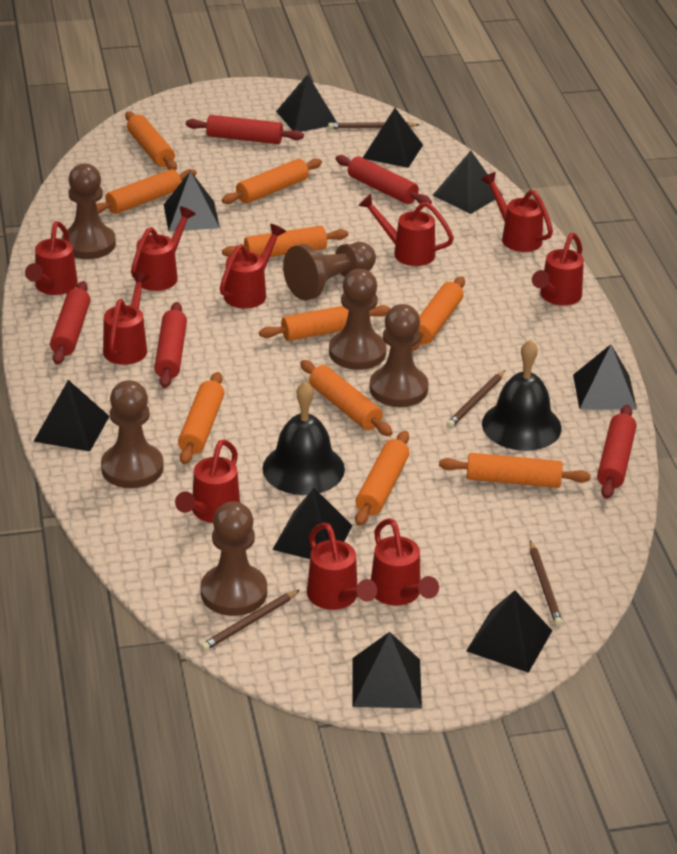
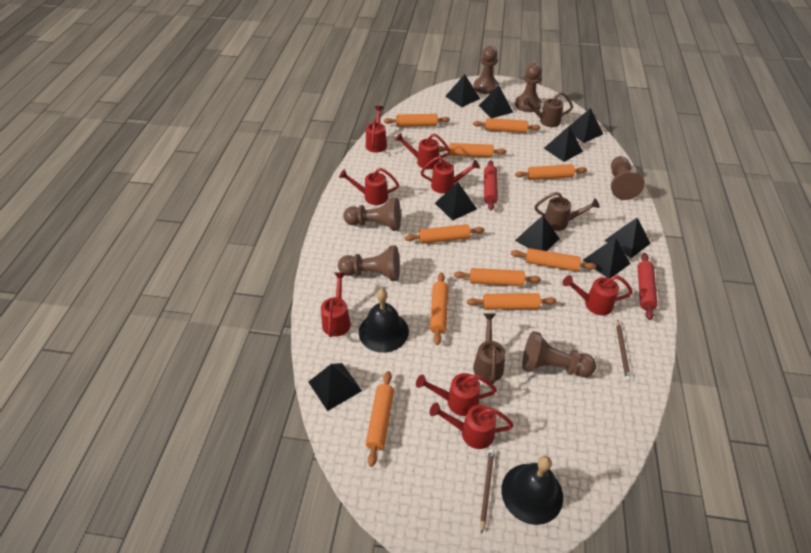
brown pencil: 4 -> 2
brown watering can: 0 -> 3
red rolling pin: 5 -> 2
red watering can: 10 -> 8

